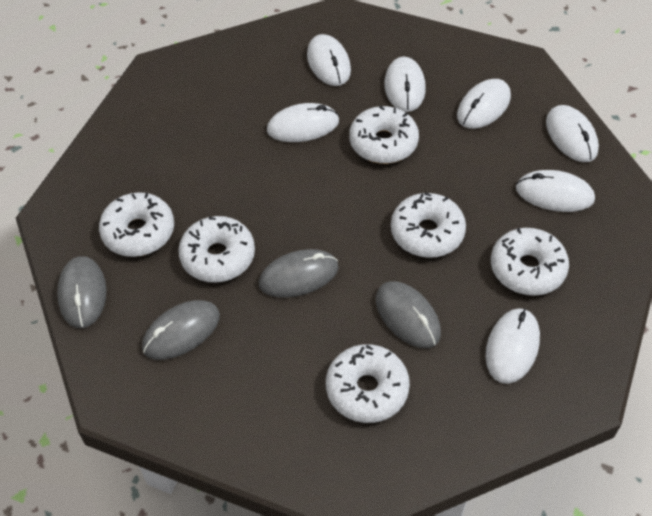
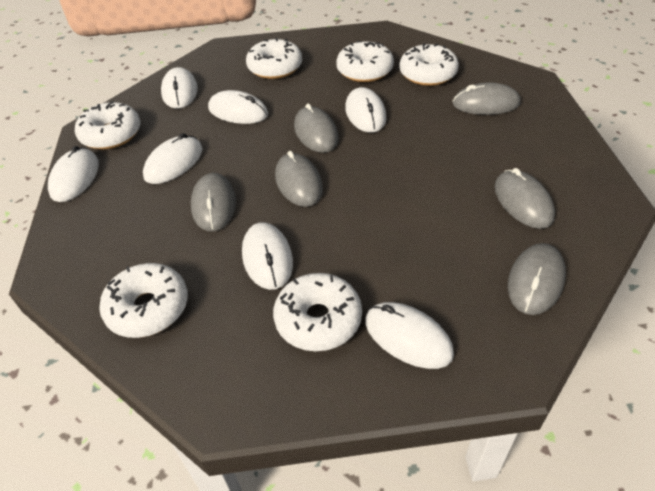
grey mouse: 4 -> 6

